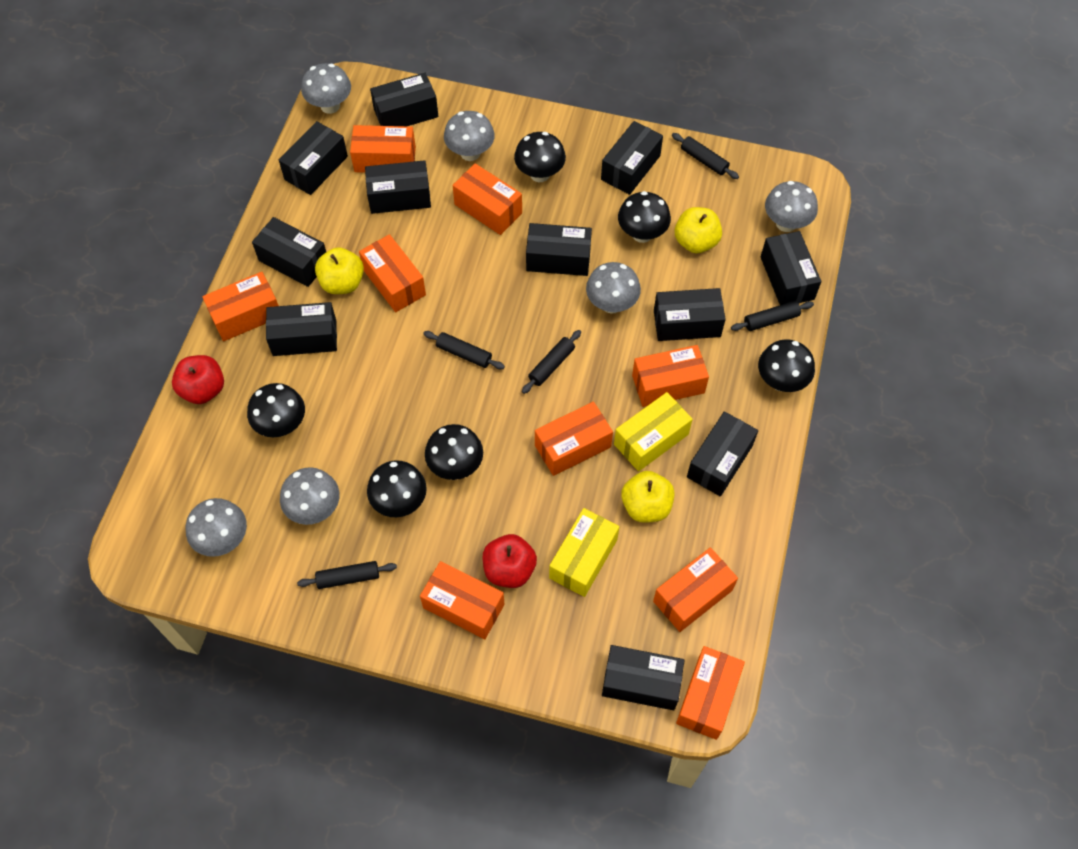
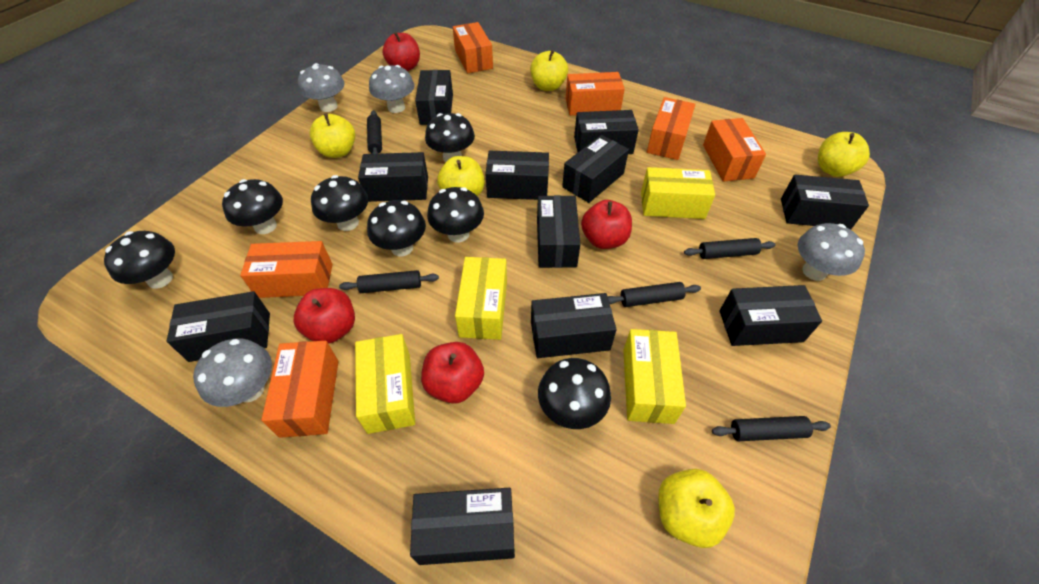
black mushroom: 6 -> 7
grey mushroom: 6 -> 4
orange box: 9 -> 6
red apple: 2 -> 4
yellow apple: 3 -> 5
yellow box: 2 -> 4

